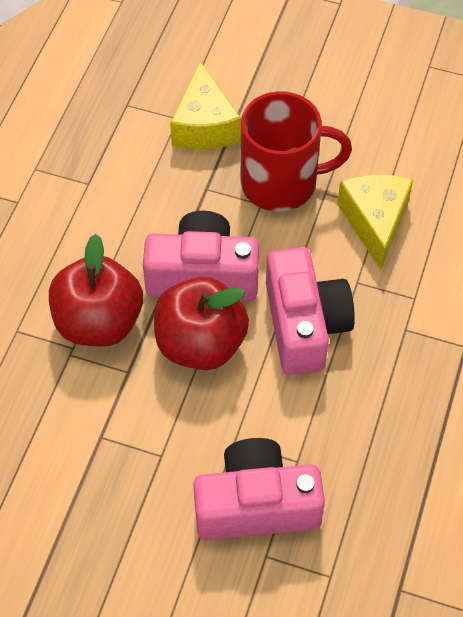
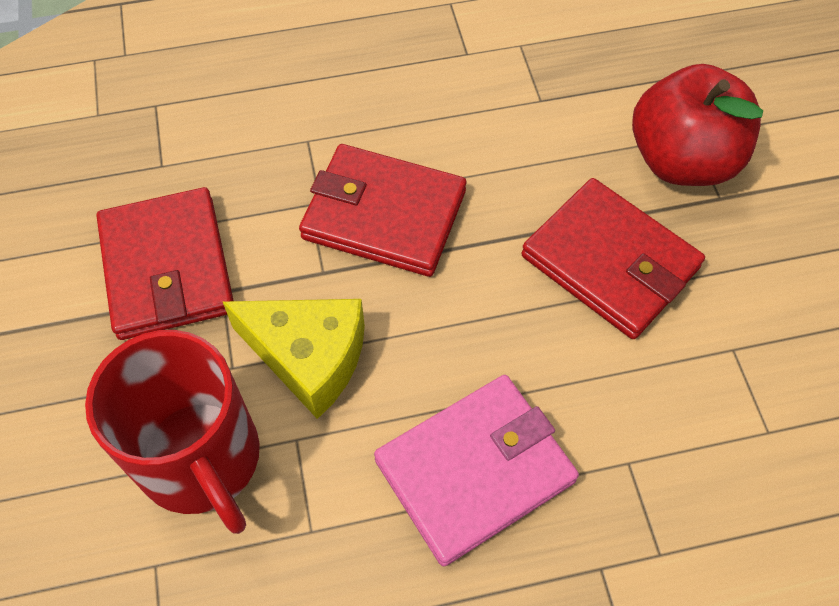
pink camera: 3 -> 0
pink wallet: 0 -> 1
red apple: 2 -> 1
red wallet: 0 -> 3
yellow cheese: 2 -> 1

